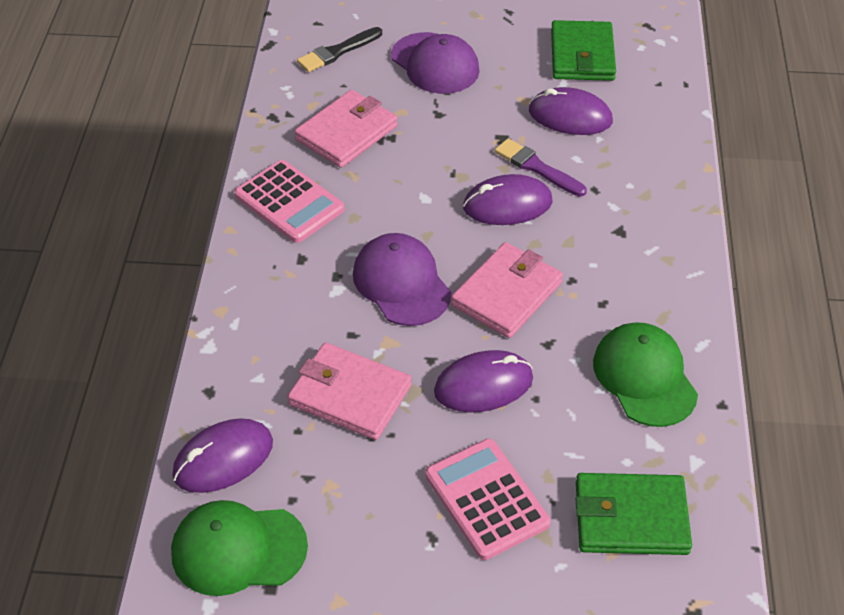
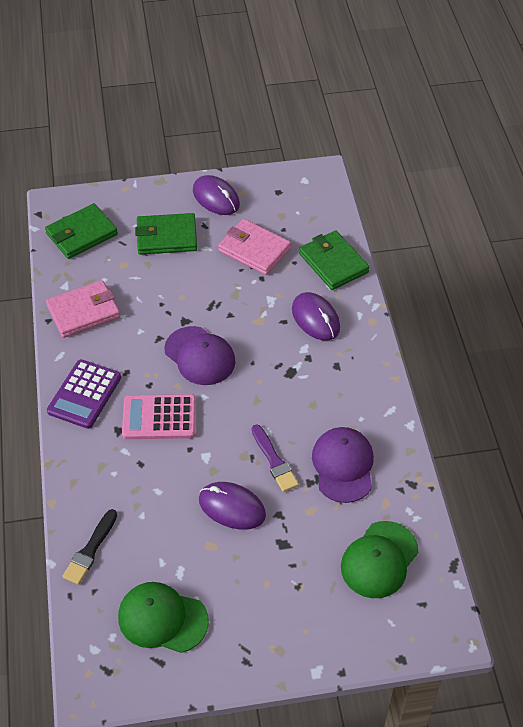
green wallet: 2 -> 3
pink calculator: 2 -> 1
pink wallet: 3 -> 2
purple calculator: 0 -> 1
purple mouse: 4 -> 3

